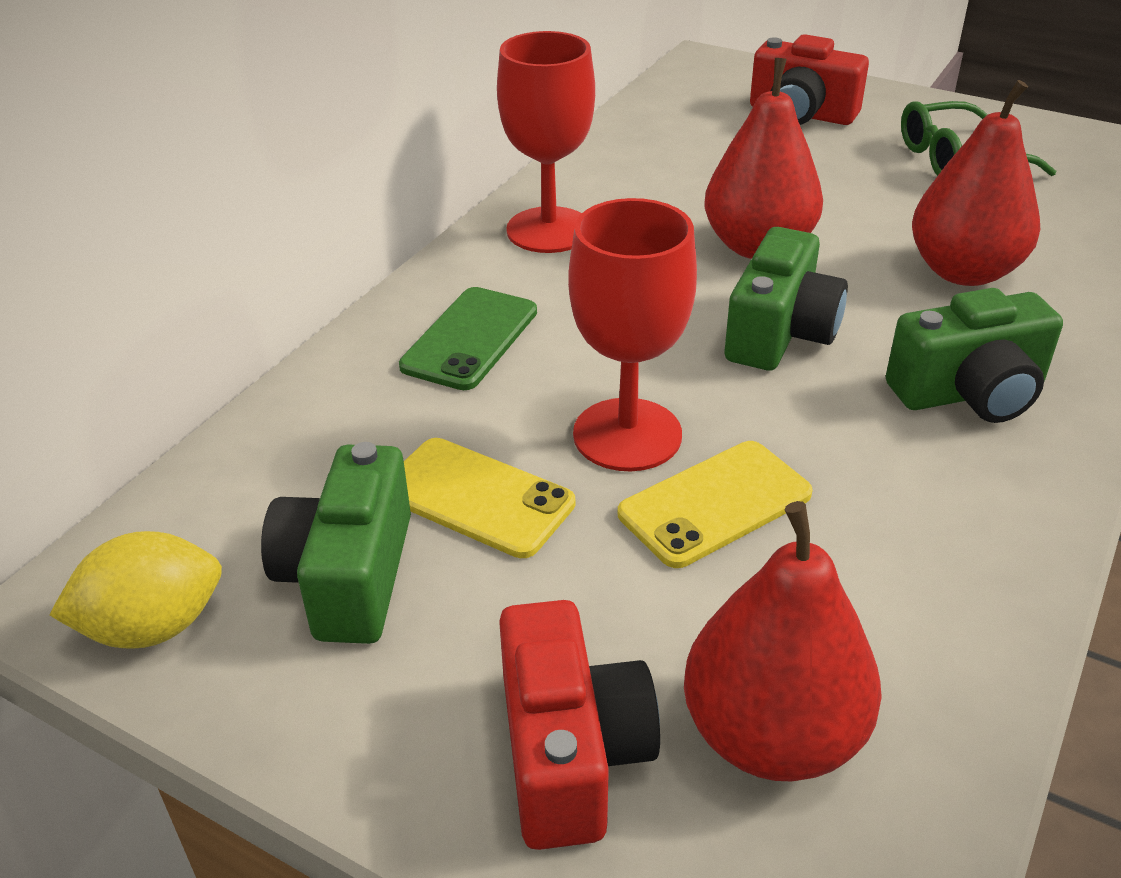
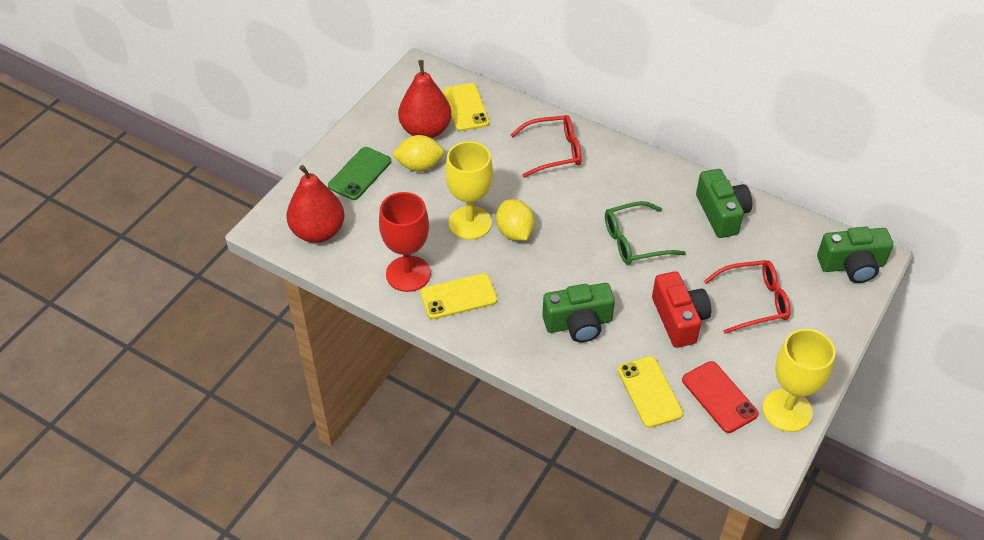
red camera: 2 -> 1
red glasses: 0 -> 2
red goblet: 2 -> 1
red pear: 3 -> 2
red phone: 0 -> 1
yellow goblet: 0 -> 2
yellow lemon: 1 -> 2
yellow phone: 2 -> 3

